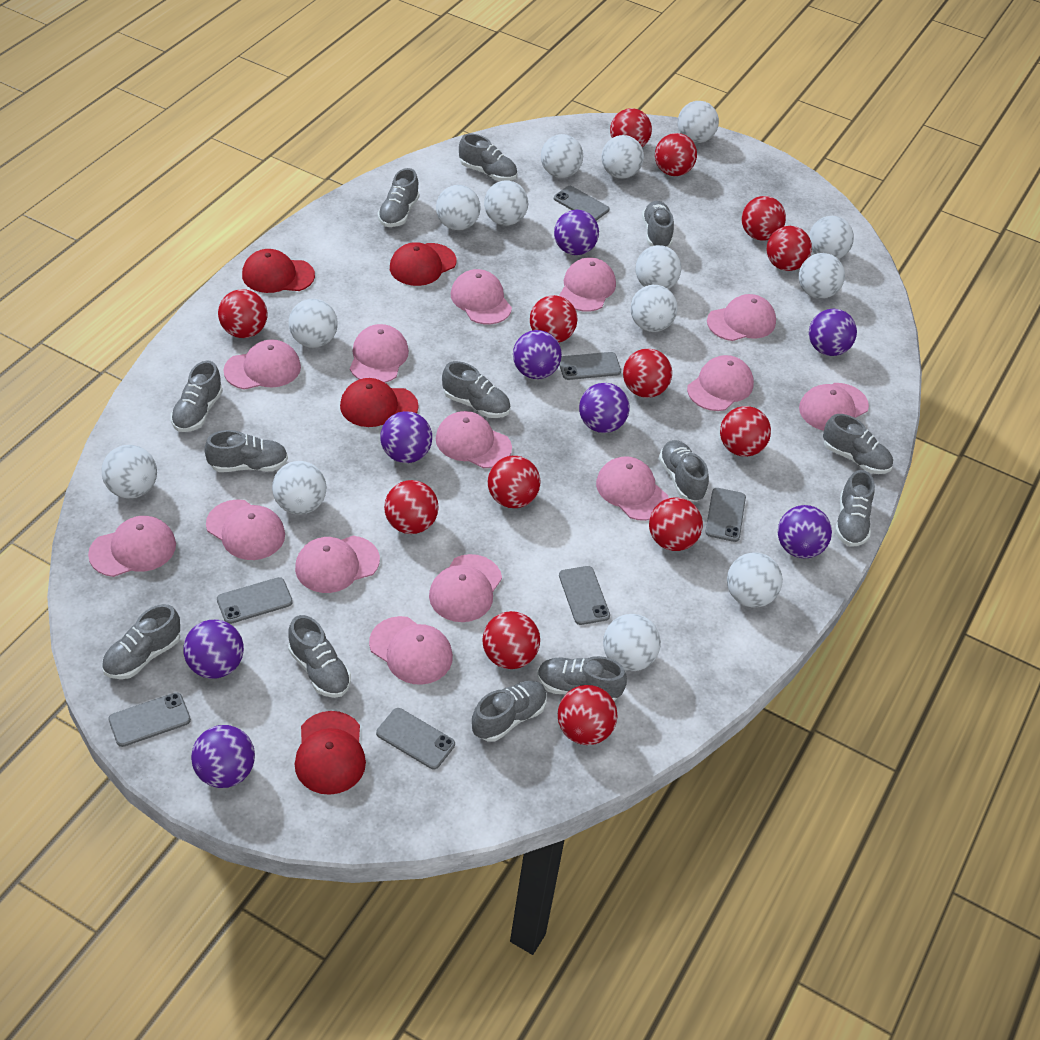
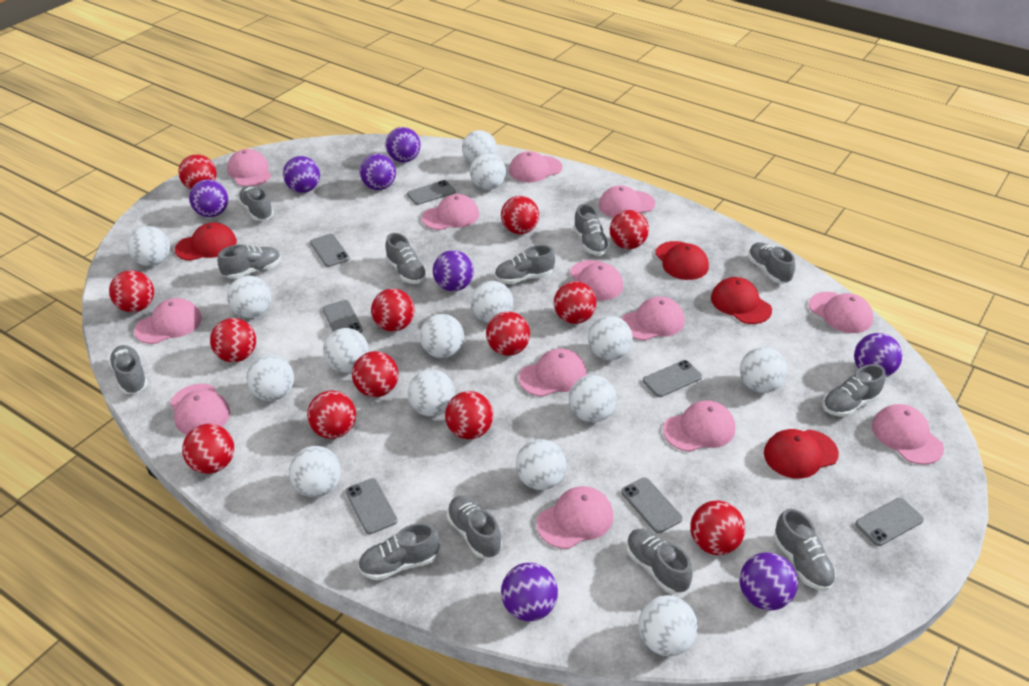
grey shoe: 13 -> 12
pink cap: 14 -> 13
white ball: 14 -> 15

